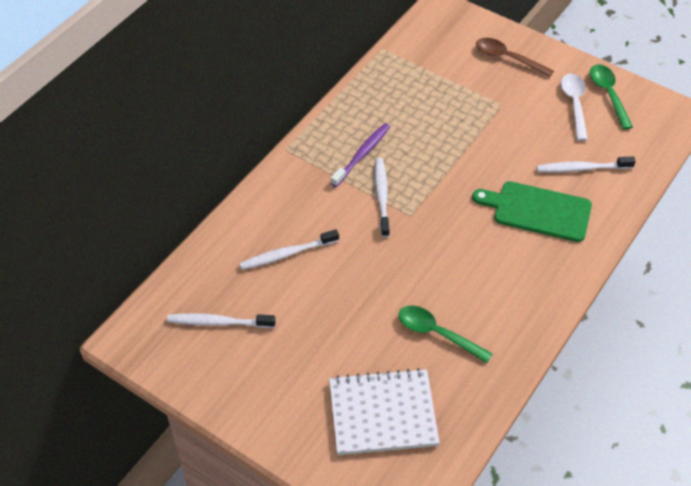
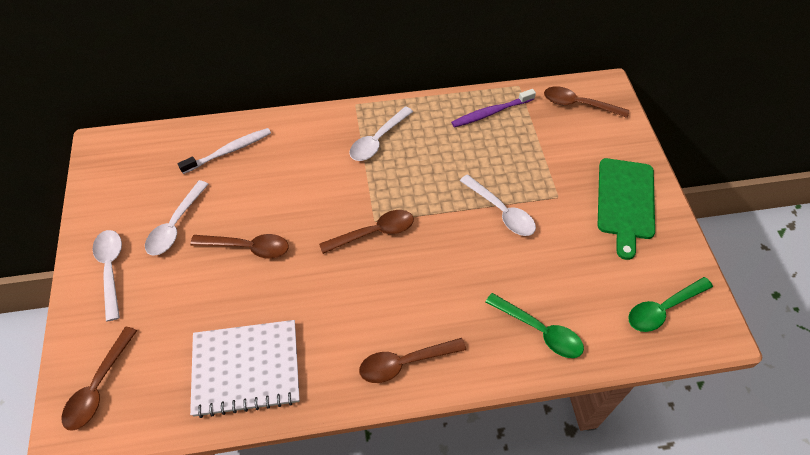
brown spoon: 1 -> 5
white spoon: 1 -> 4
white toothbrush: 4 -> 1

